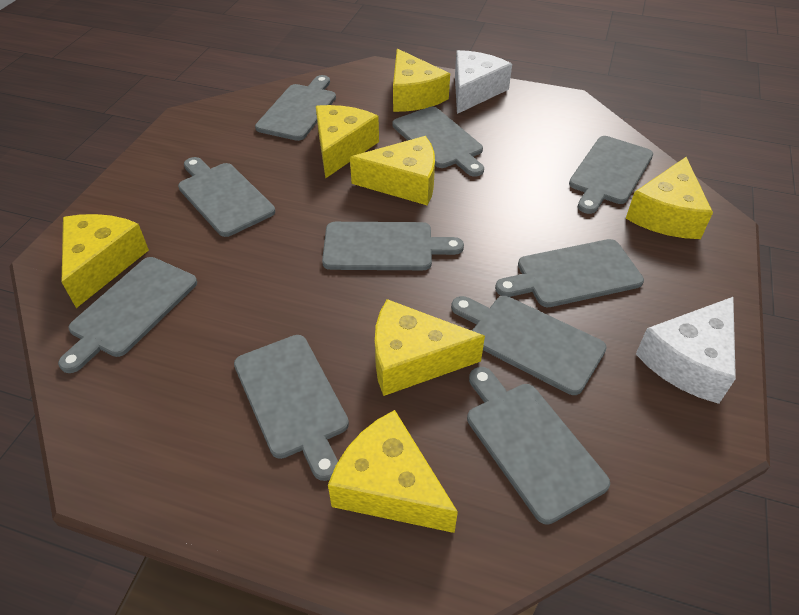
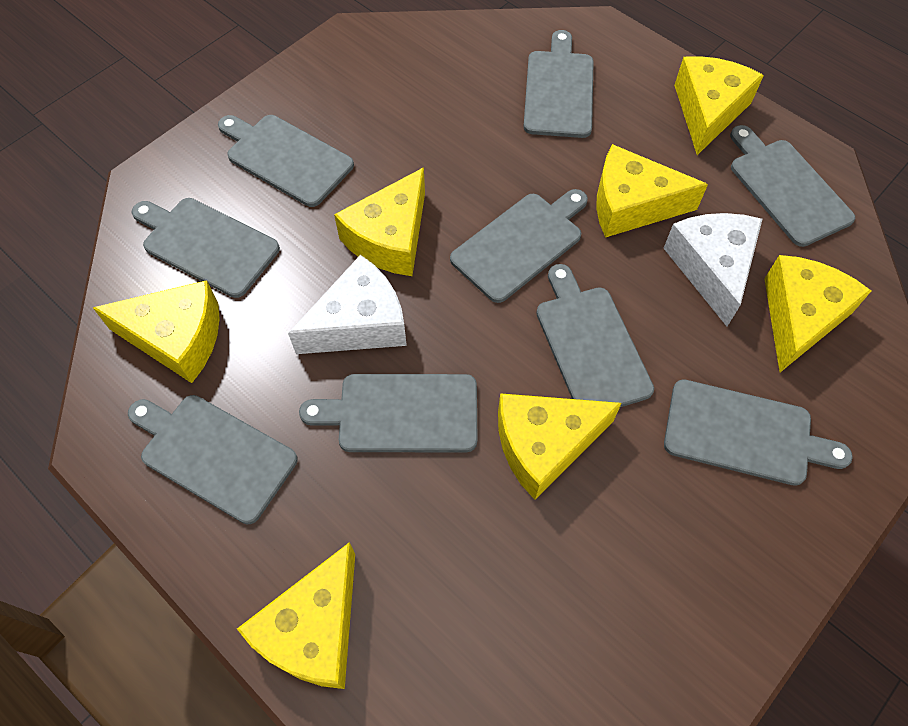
grey cutting board: 10 -> 9

